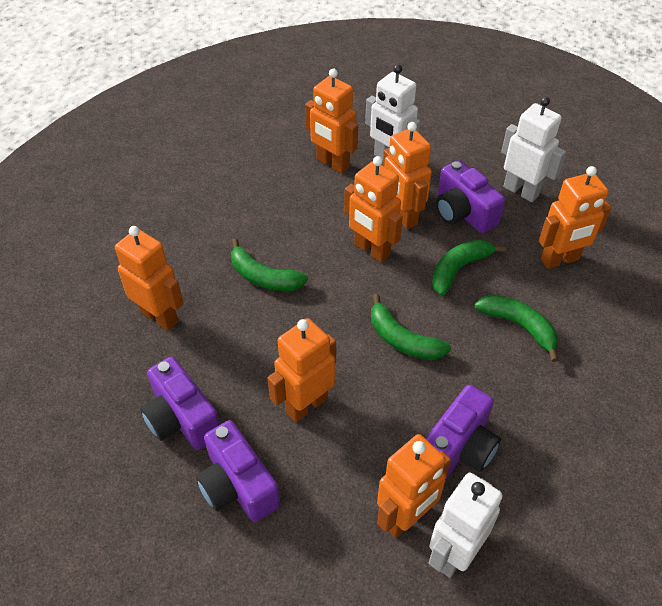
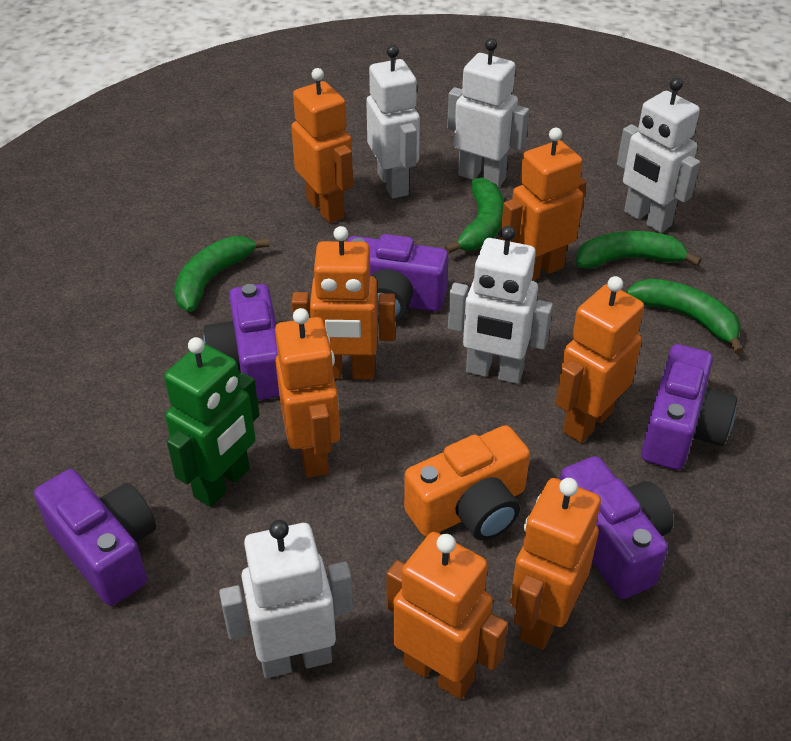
green robot: 0 -> 1
orange camera: 0 -> 1
purple camera: 4 -> 5
white robot: 3 -> 5

